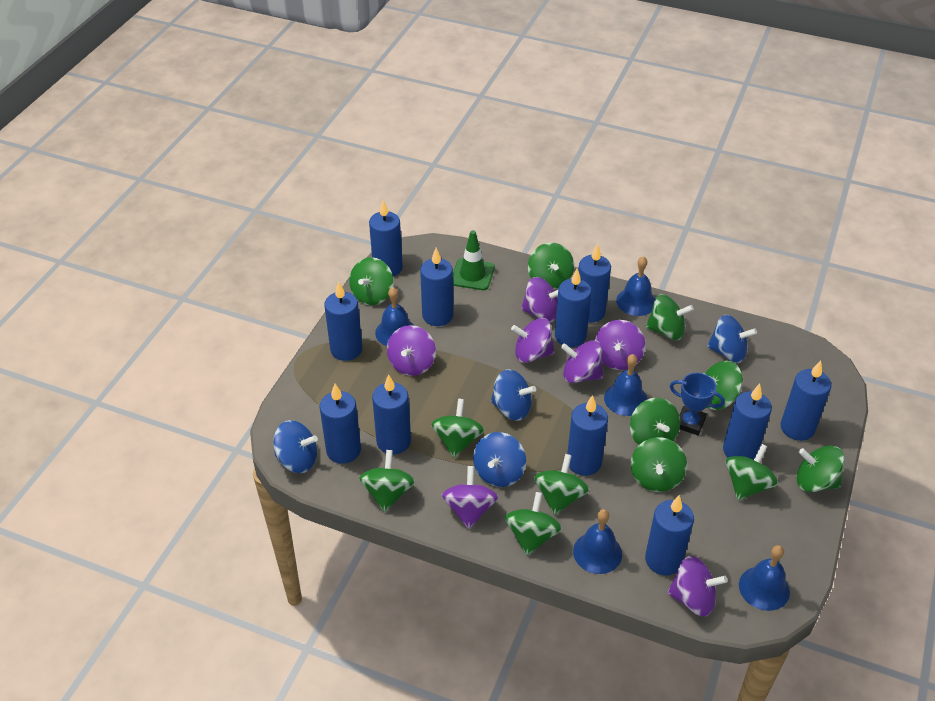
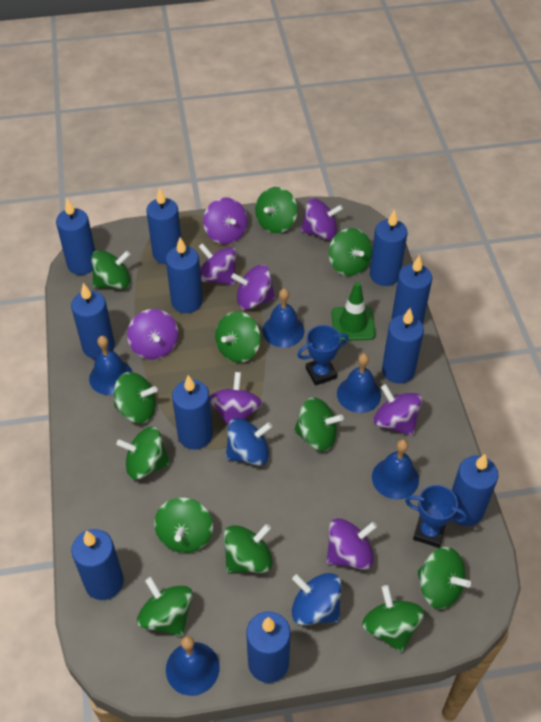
blue spinning top: 4 -> 2
blue trophy: 1 -> 2
purple spinning top: 7 -> 8

